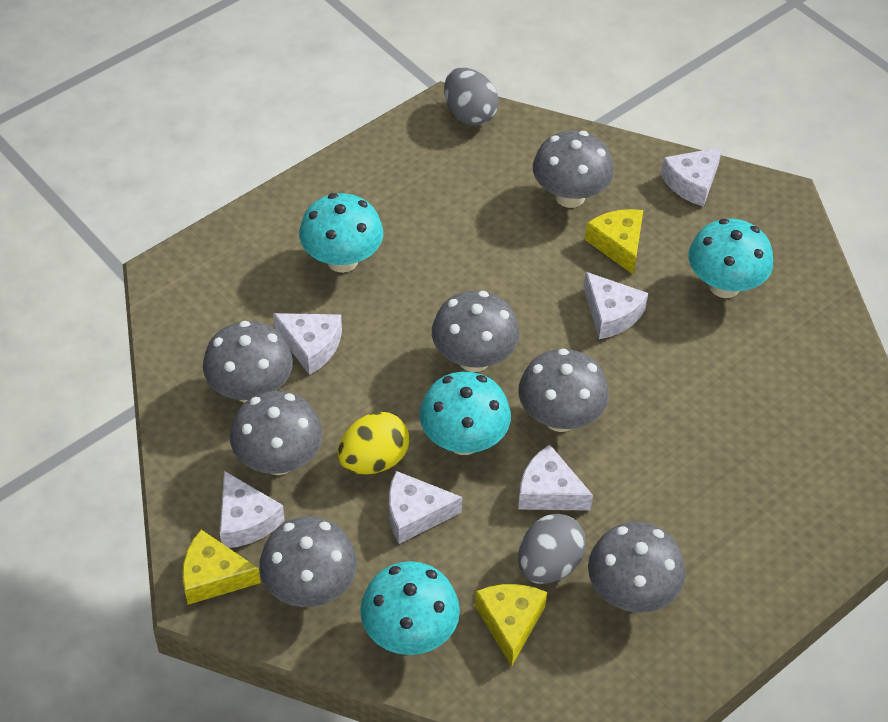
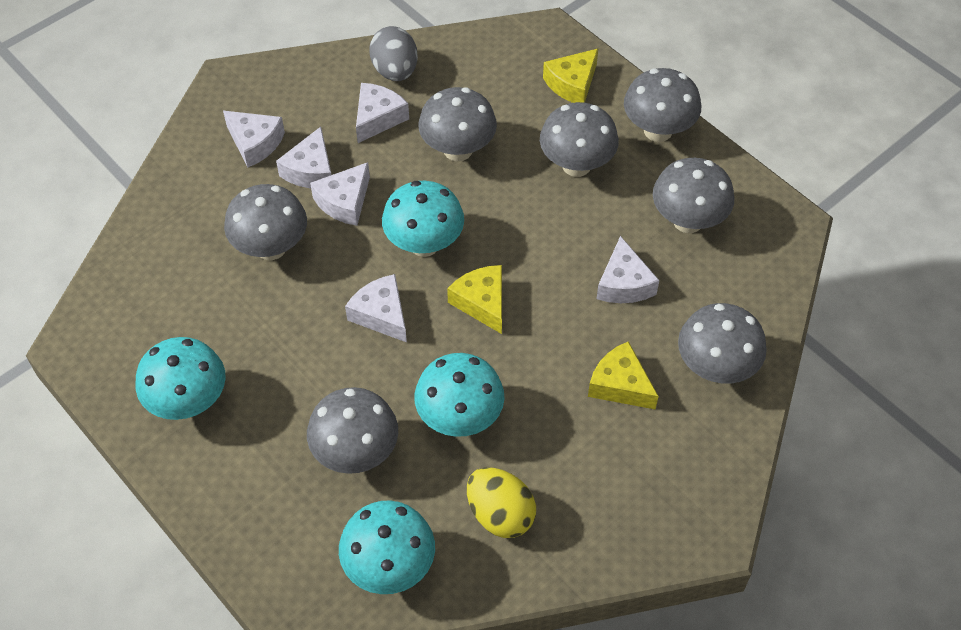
grey egg: 2 -> 1

